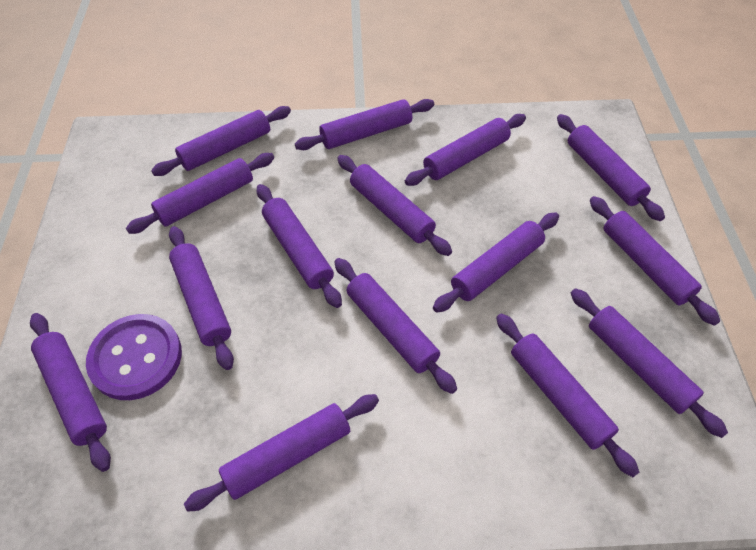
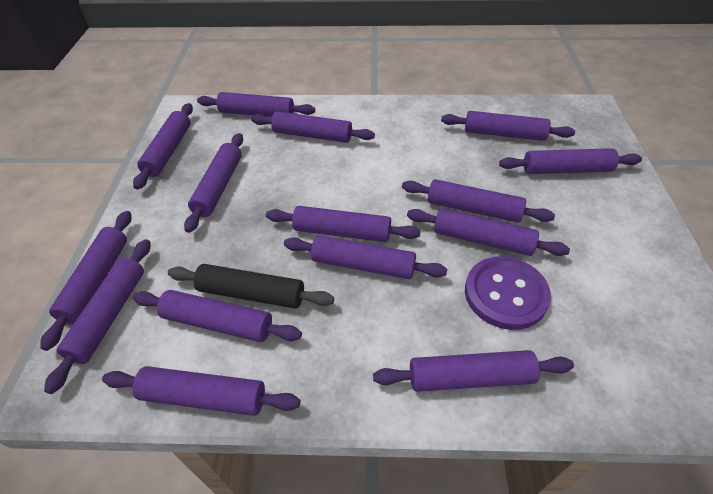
black rolling pin: 0 -> 1

